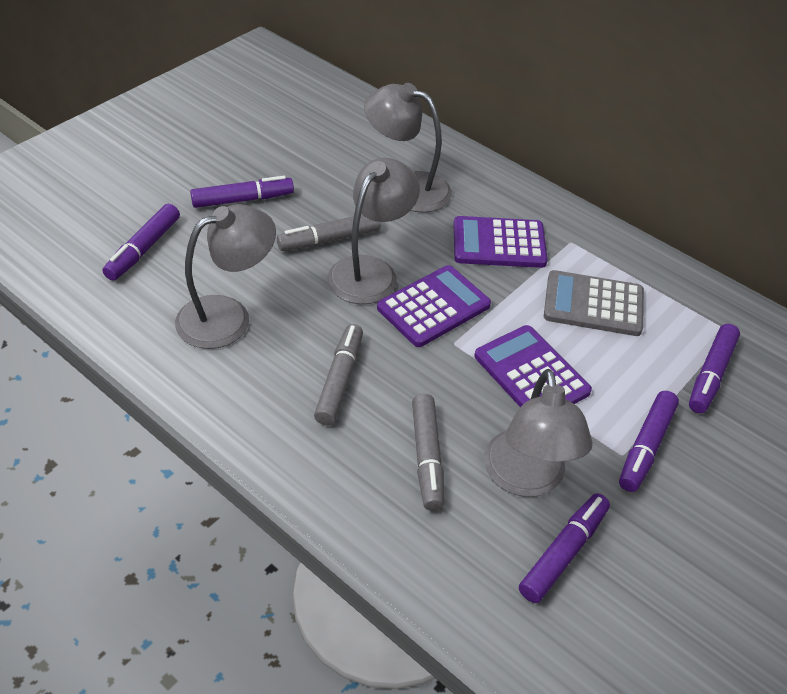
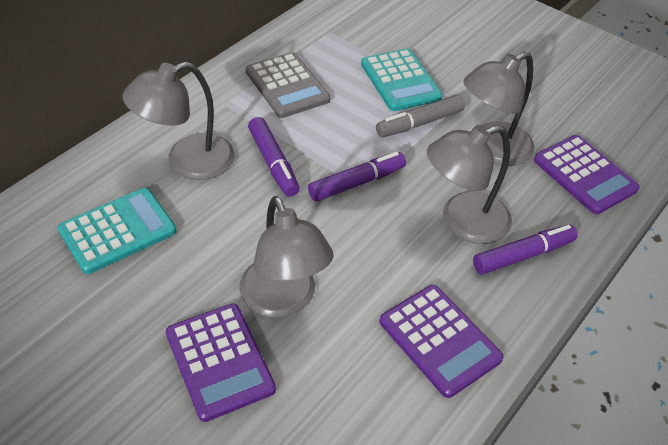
grey marker: 3 -> 1
purple marker: 5 -> 3
turquoise calculator: 0 -> 2

